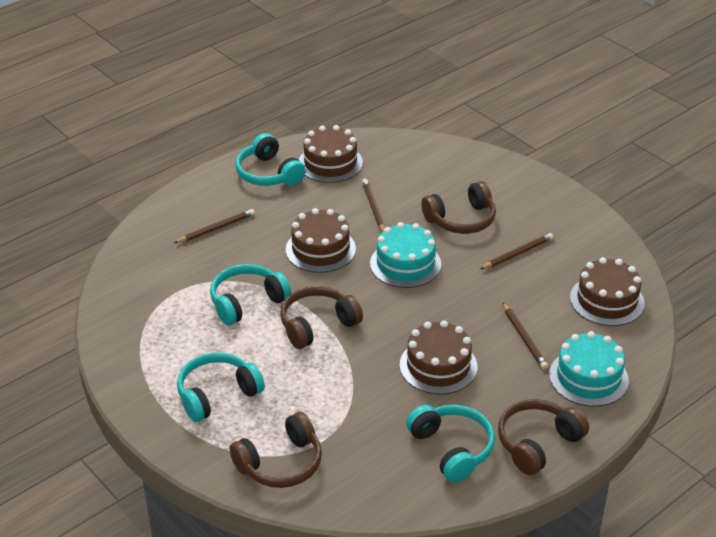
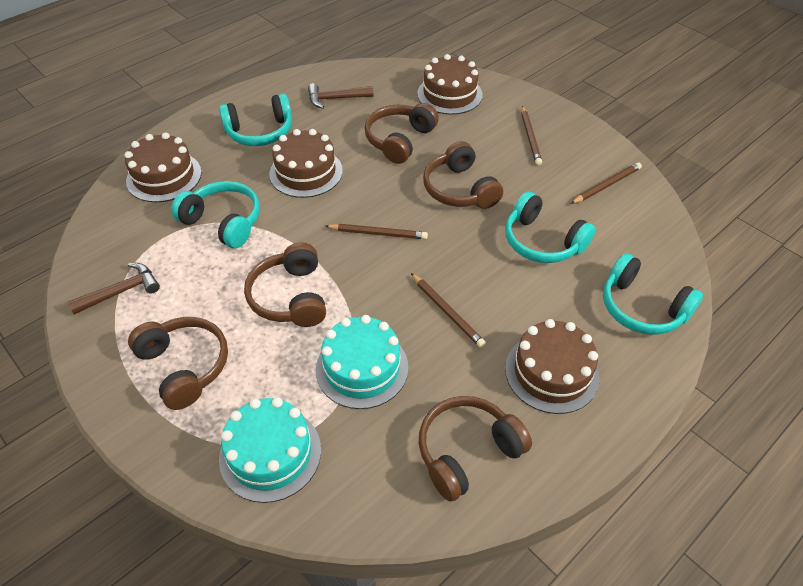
brown hammer: 0 -> 2
brown headphones: 4 -> 5

